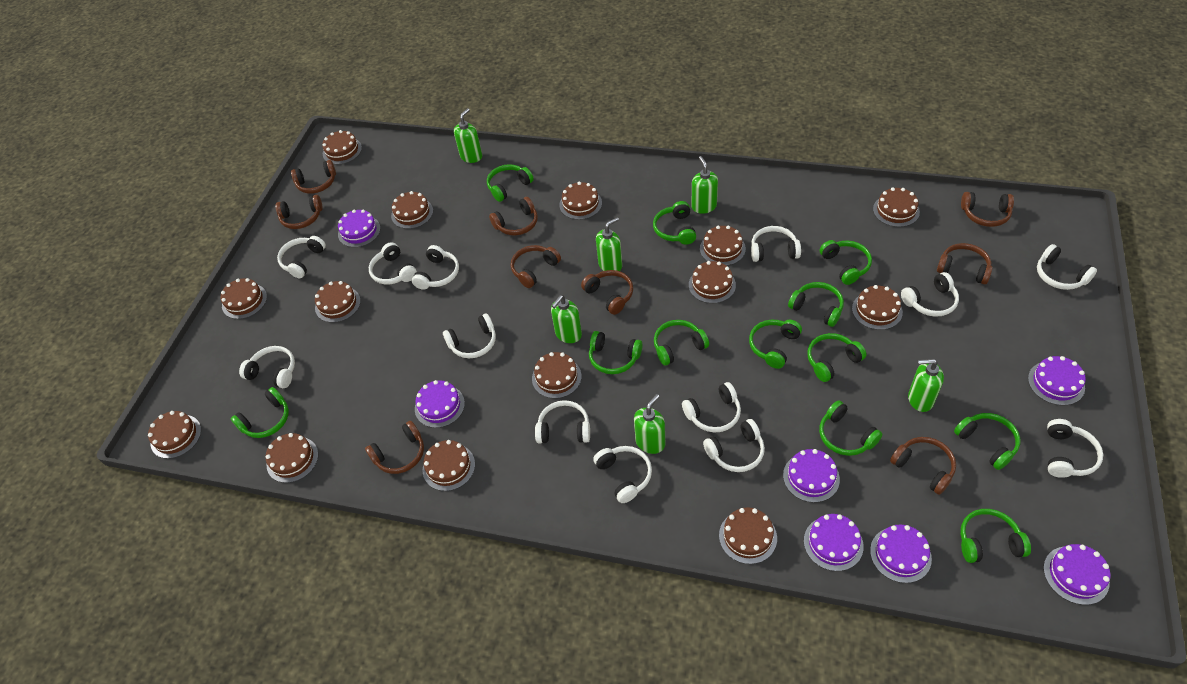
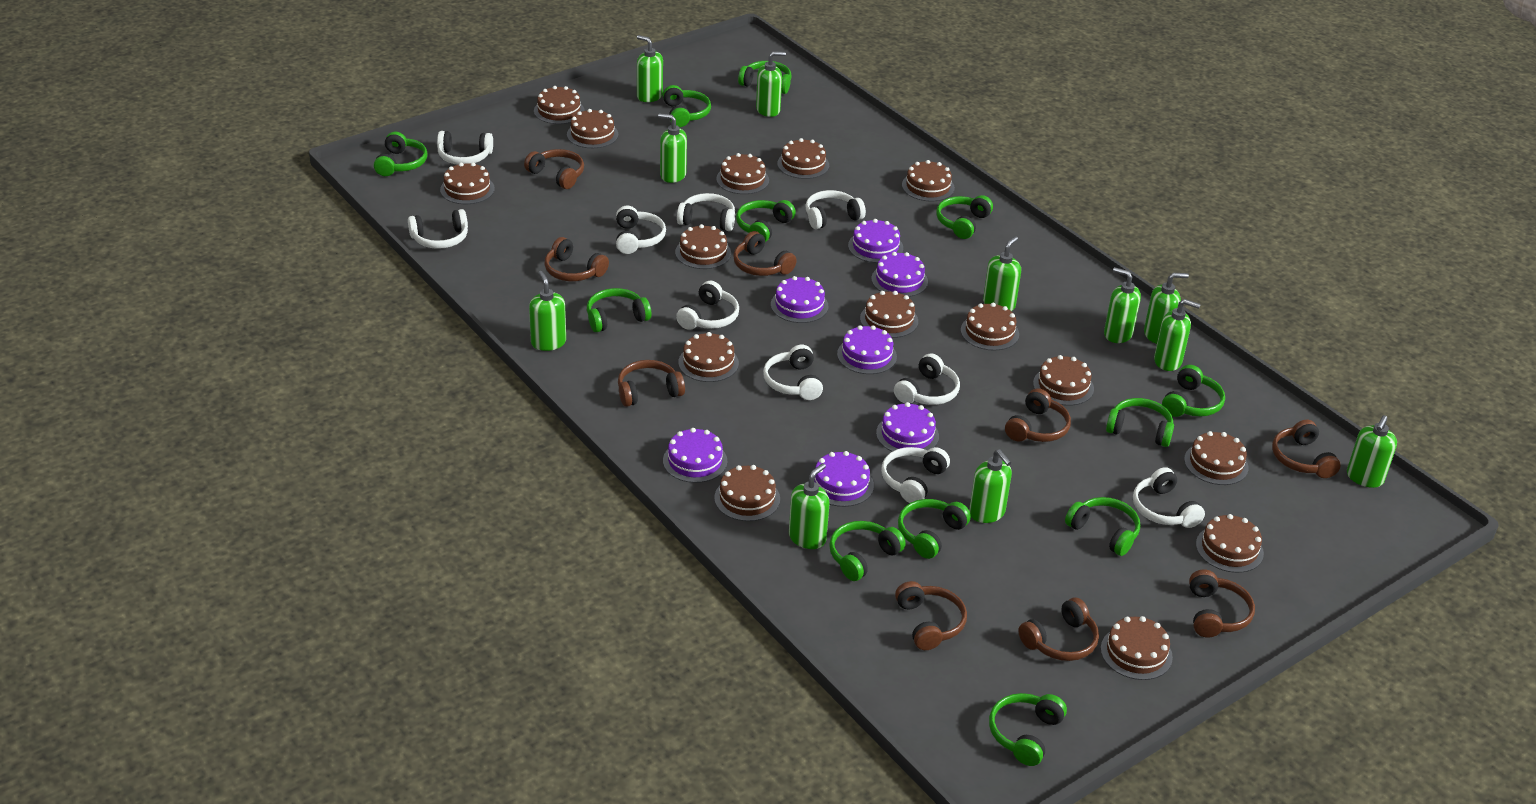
brown cake: 14 -> 15
green soap dispenser: 6 -> 11
white headphones: 13 -> 10

